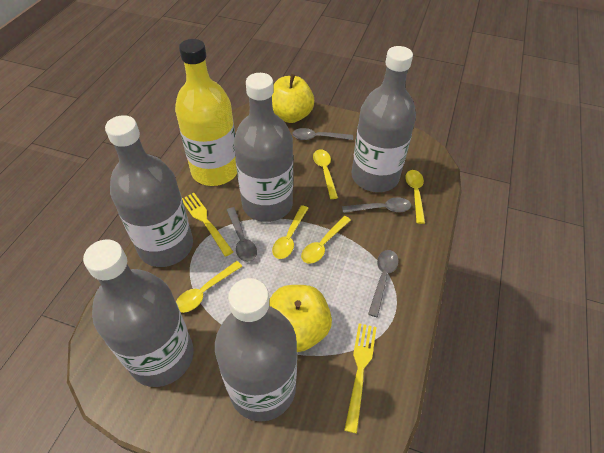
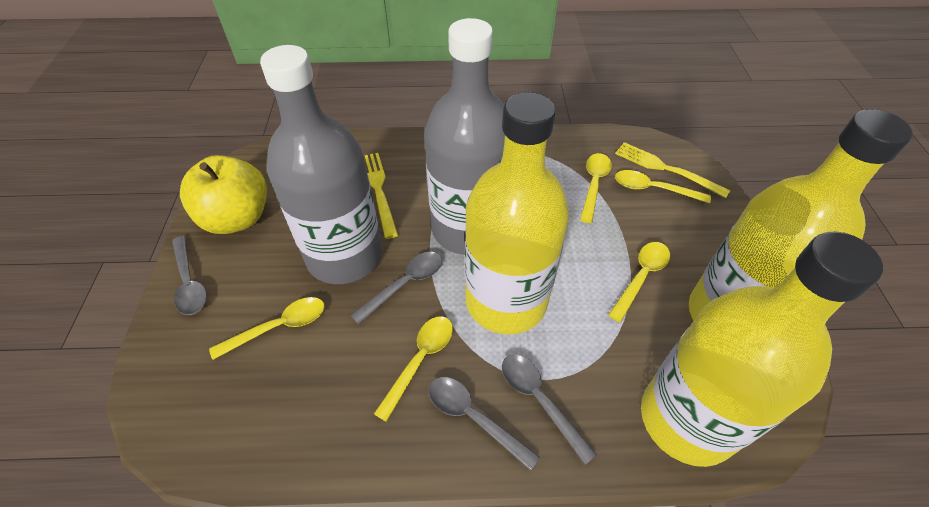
grey bottle: 5 -> 2
yellow apple: 2 -> 1
yellow bottle: 1 -> 3

